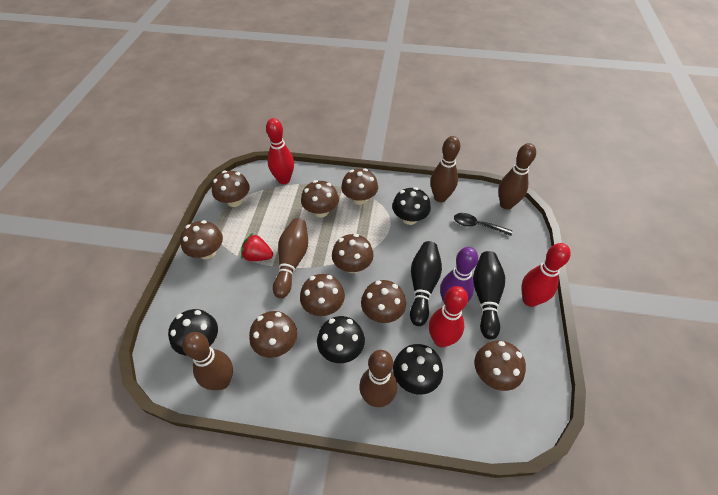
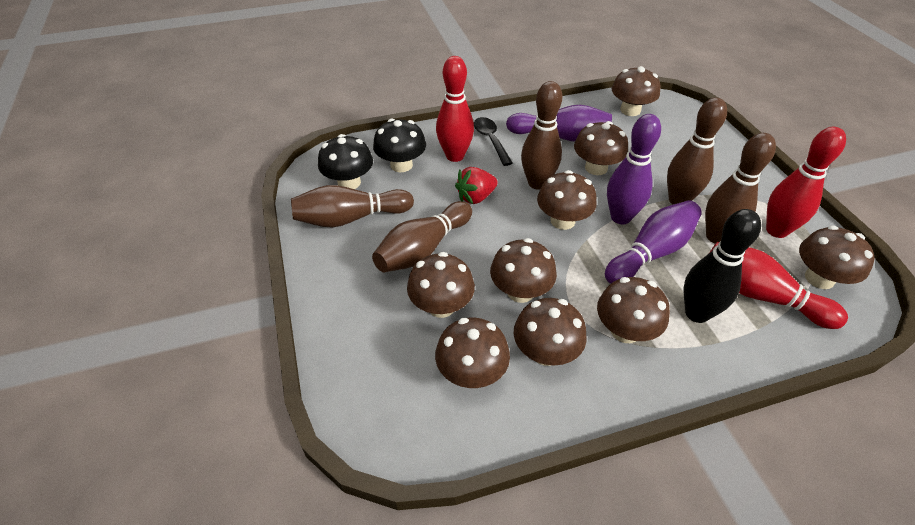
black bowling pin: 2 -> 1
black mushroom: 4 -> 2
purple bowling pin: 1 -> 3

